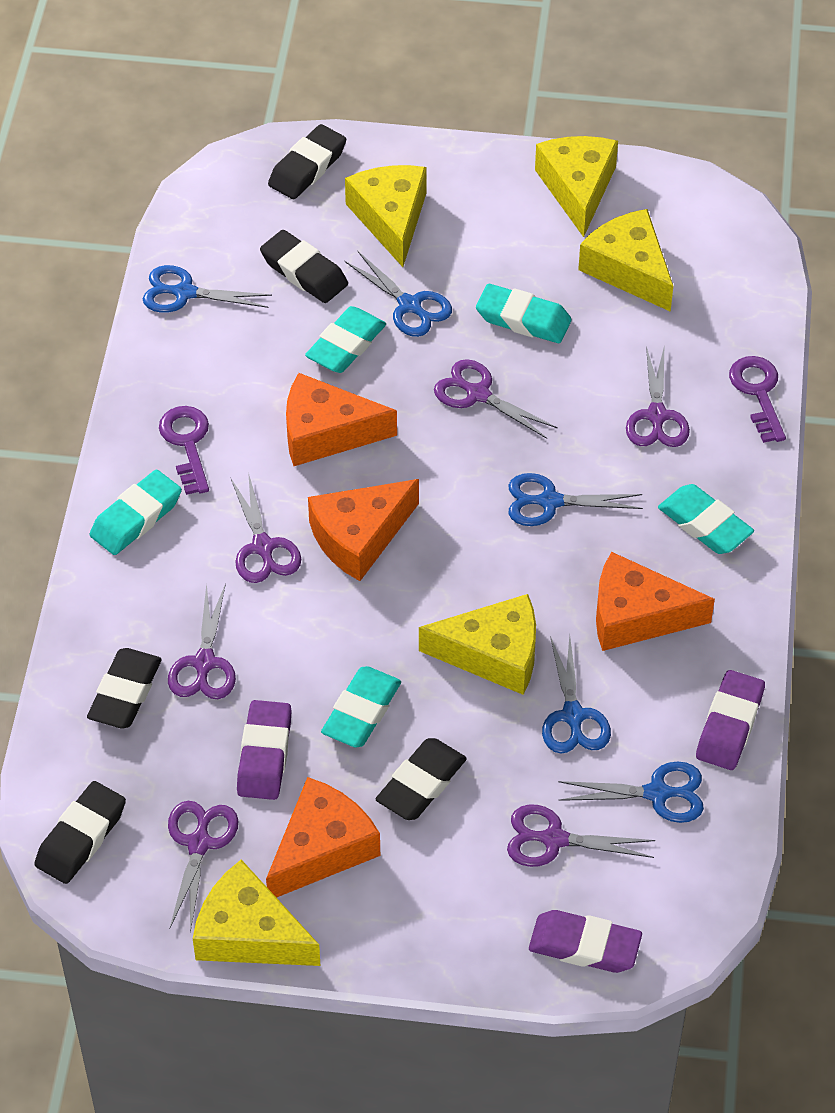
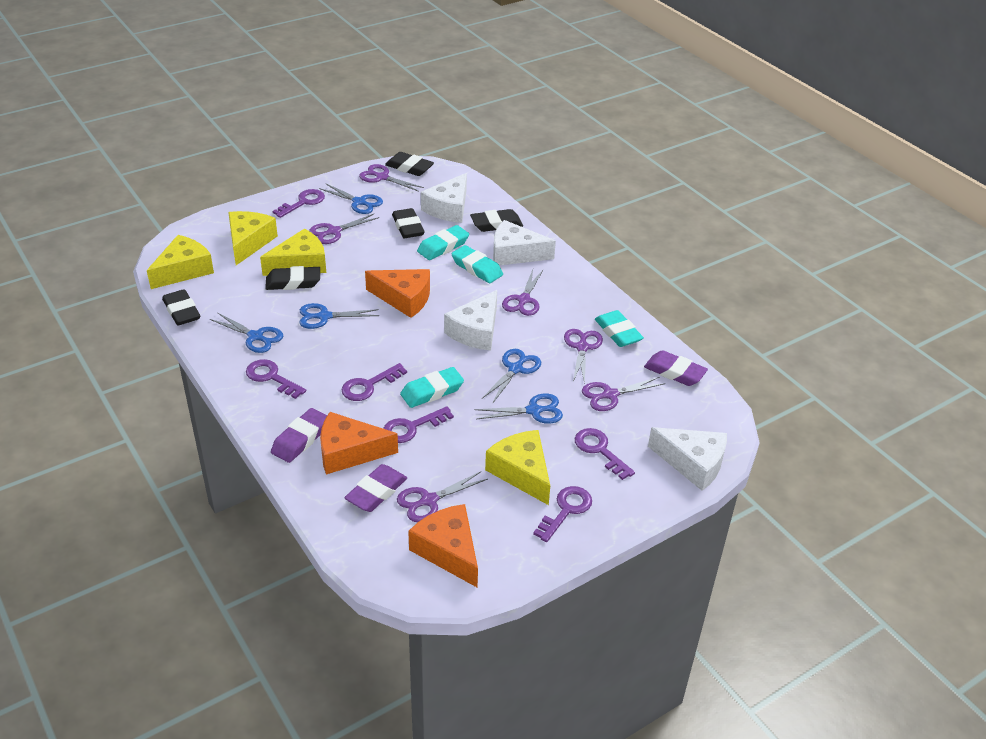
orange cheese: 4 -> 3
purple key: 2 -> 6
turquoise eraser: 5 -> 4
white cheese: 0 -> 4
yellow cheese: 5 -> 4

